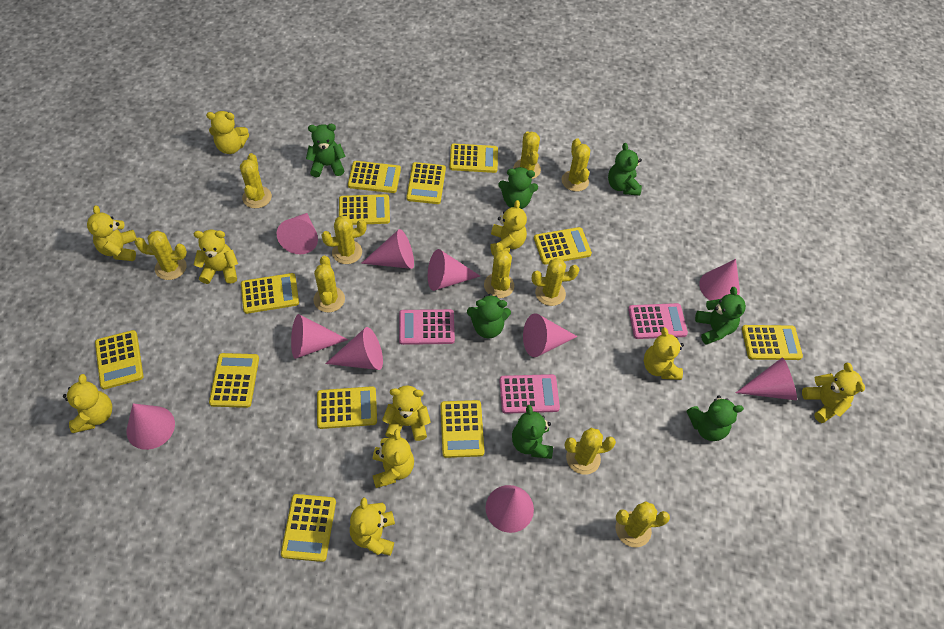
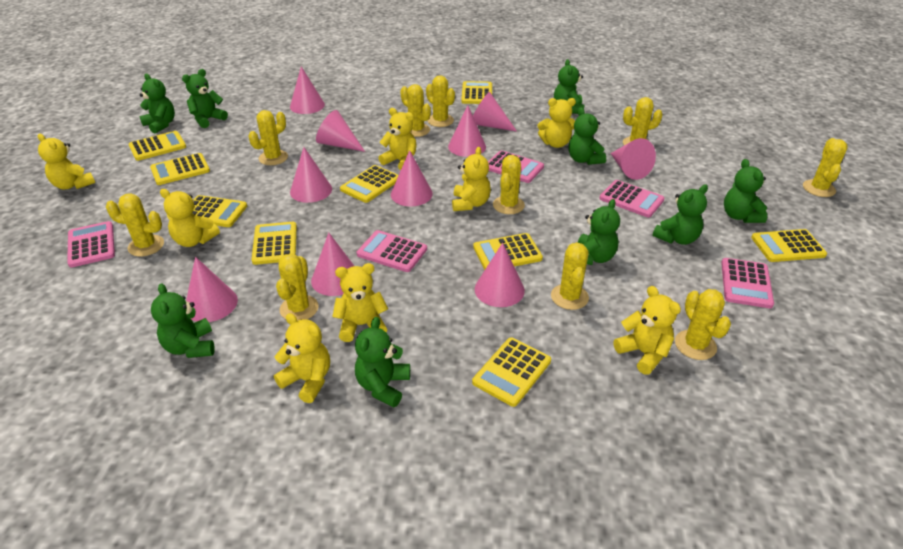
green teddy bear: 7 -> 9
pink calculator: 3 -> 5
yellow calculator: 12 -> 9
yellow teddy bear: 10 -> 8

